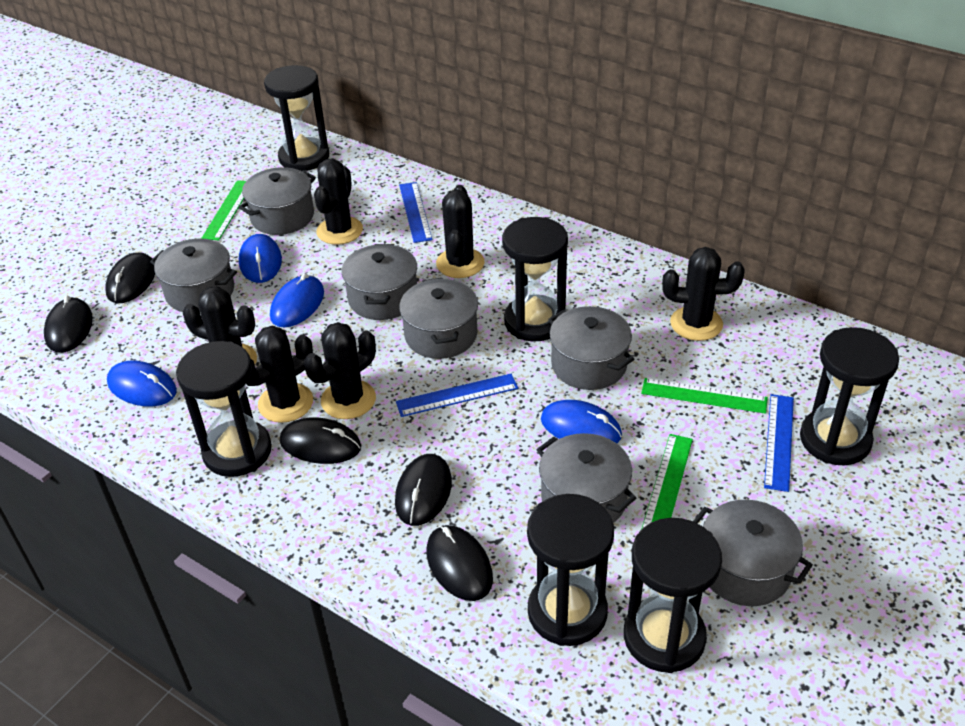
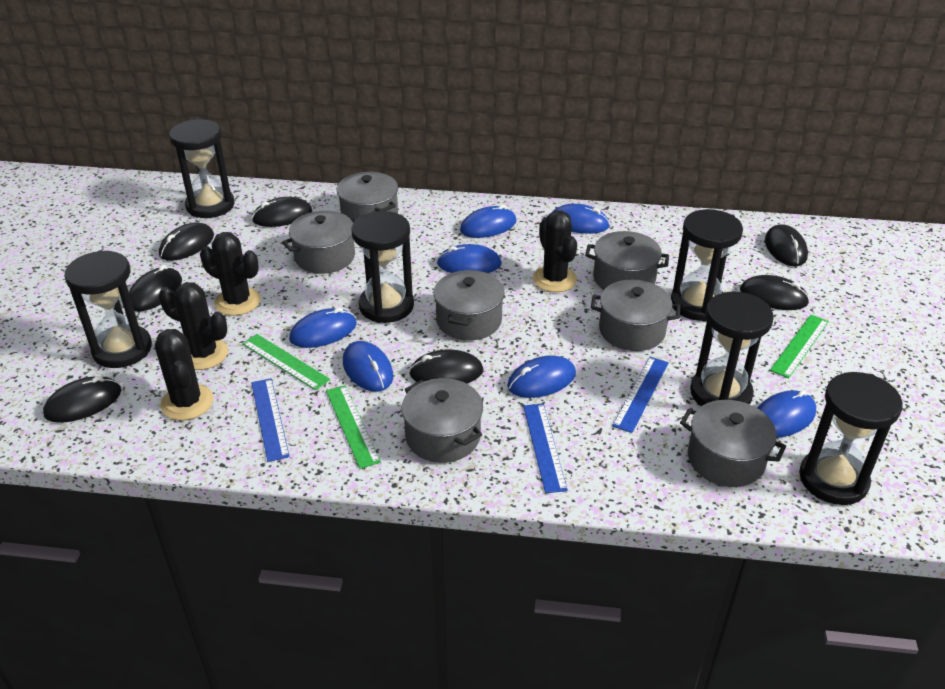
black cactus: 6 -> 4
black mouse: 5 -> 7
blue mouse: 4 -> 7

